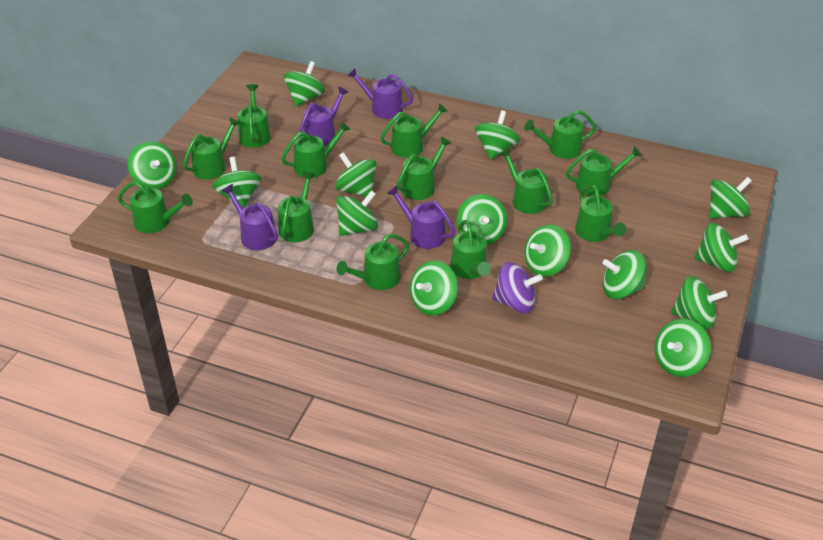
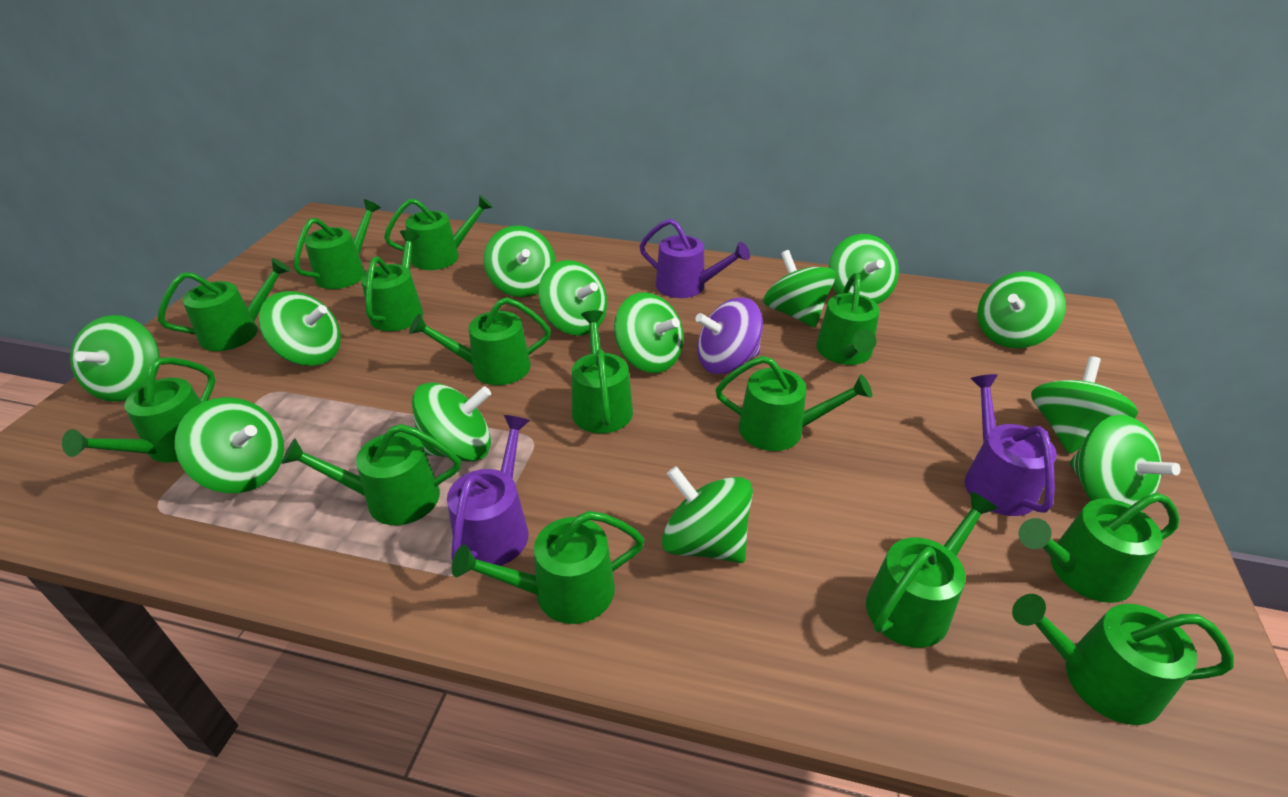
green spinning top: 14 -> 13
green watering can: 13 -> 14
purple watering can: 4 -> 3

